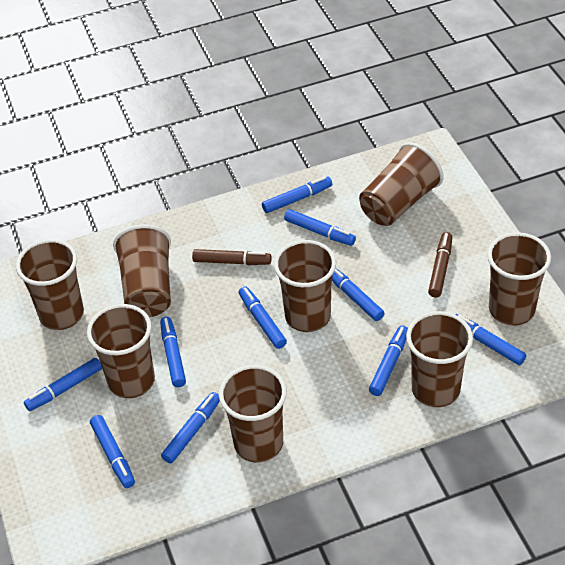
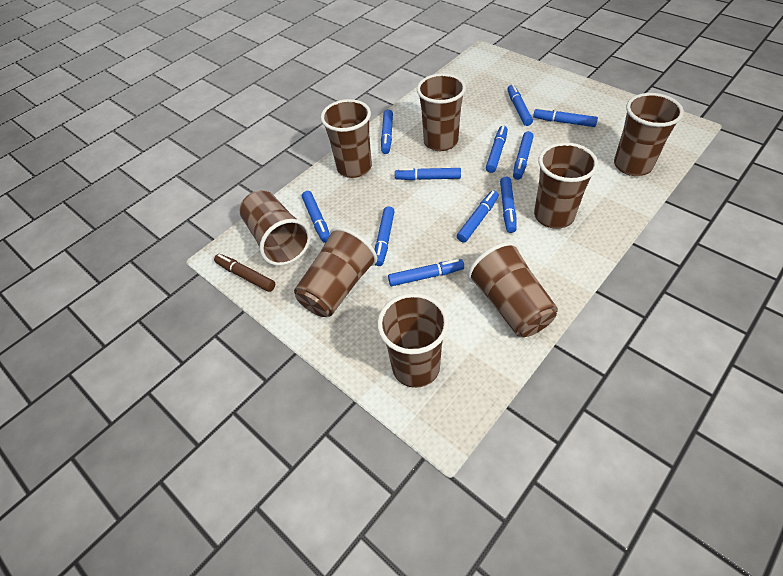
blue marker: 10 -> 11
brown marker: 2 -> 1

